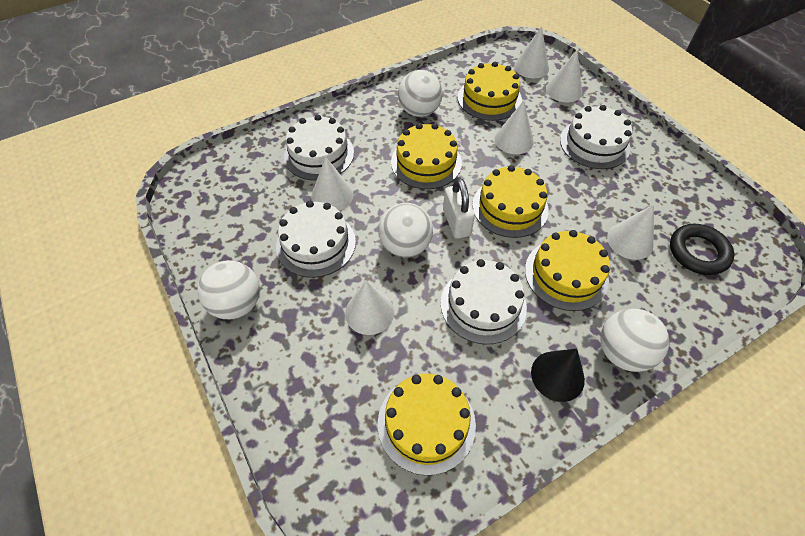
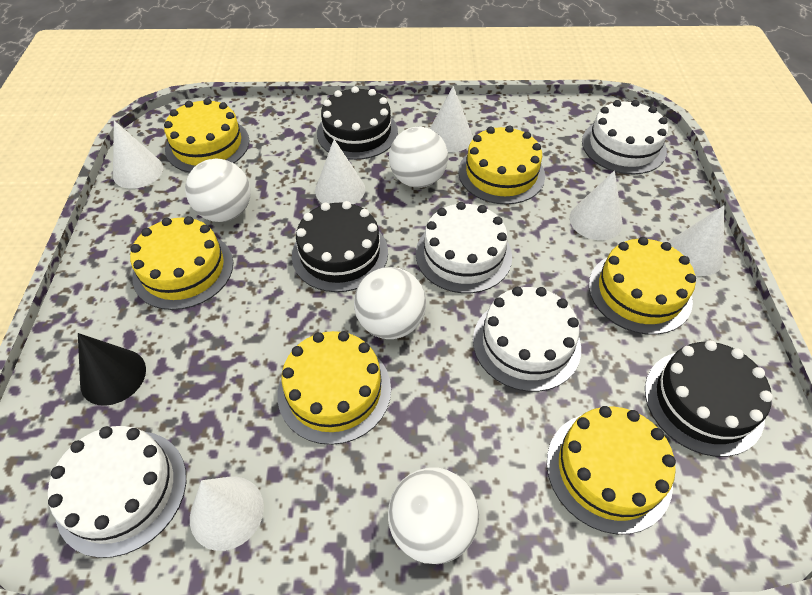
black cake: 0 -> 3
black ring: 1 -> 0
white padlock: 1 -> 0
yellow cake: 5 -> 6

